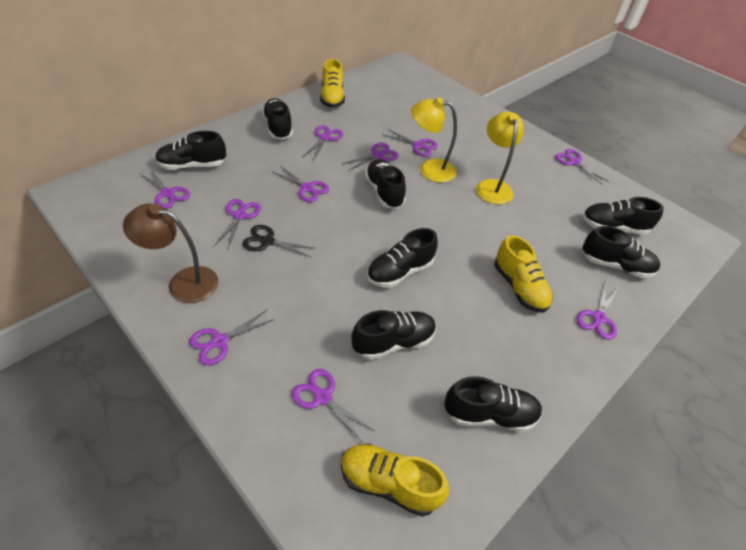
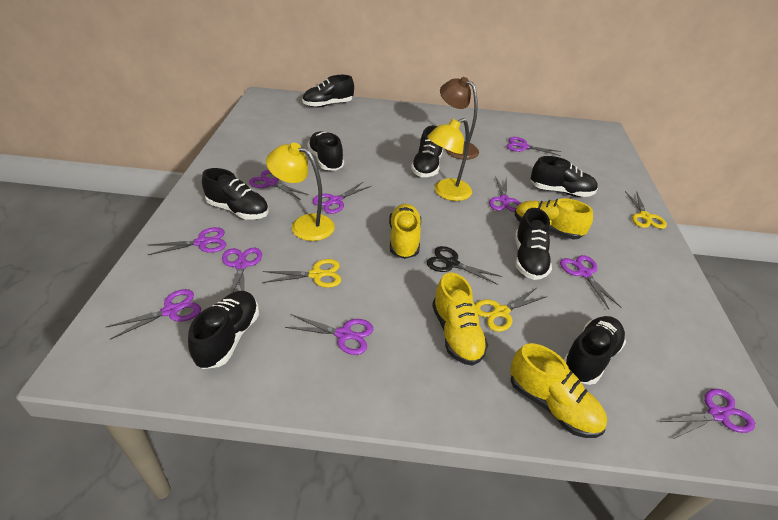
yellow scissors: 0 -> 3
yellow shoe: 3 -> 4

